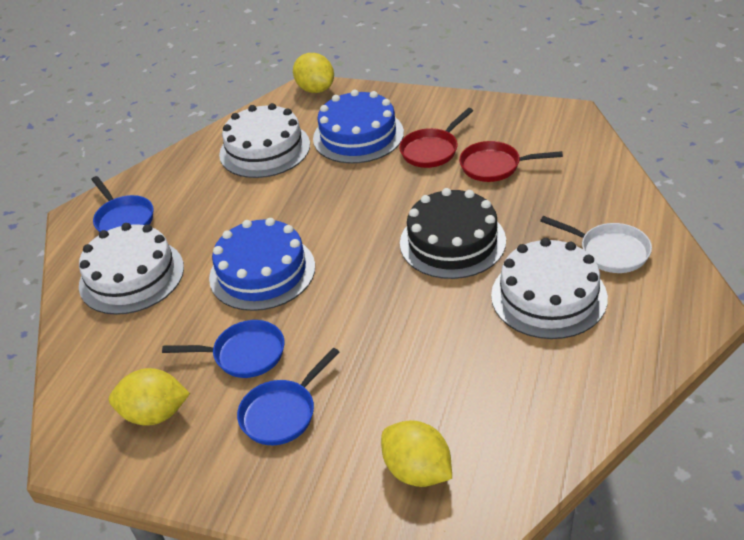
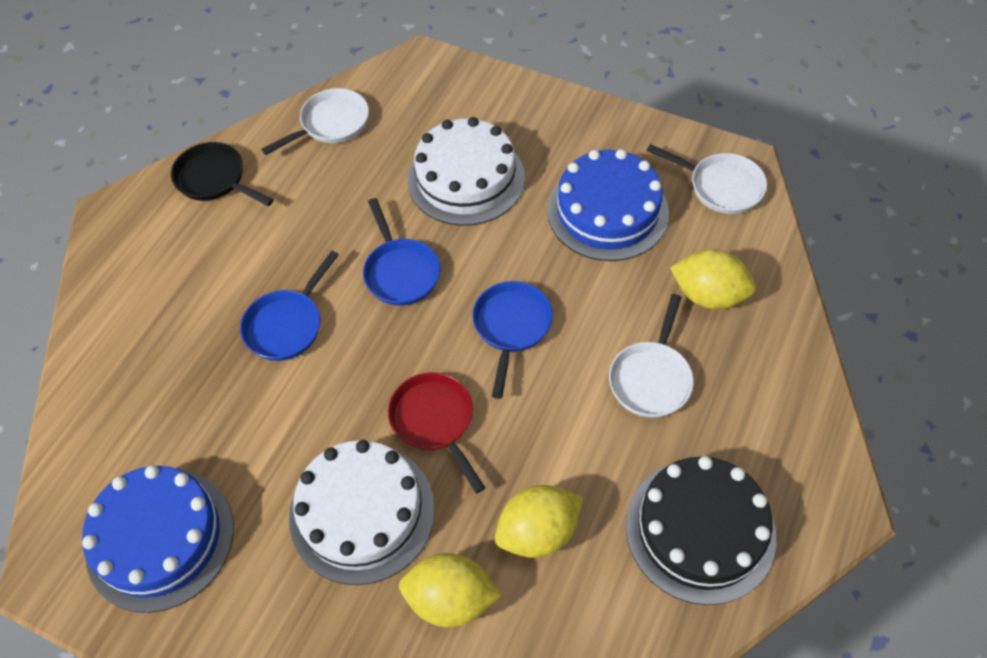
black pan: 0 -> 1
red pan: 2 -> 1
white cake: 3 -> 2
white pan: 1 -> 3

